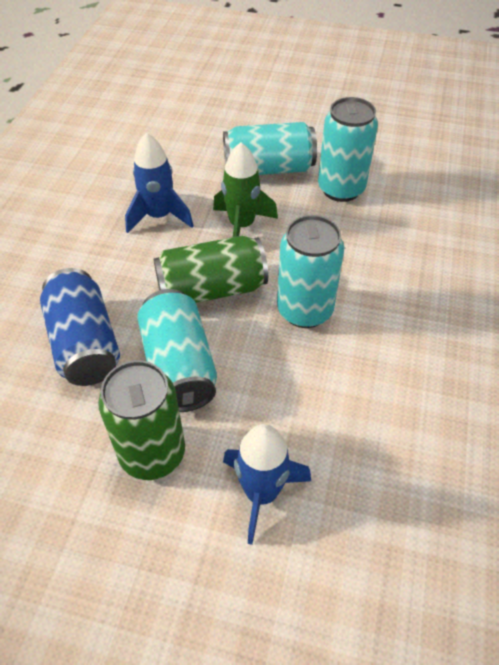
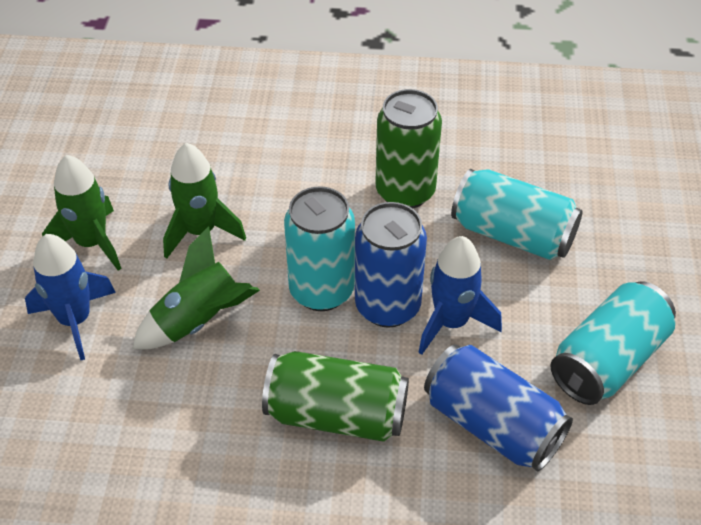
blue can: 1 -> 2
green rocket: 1 -> 3
turquoise can: 4 -> 3

